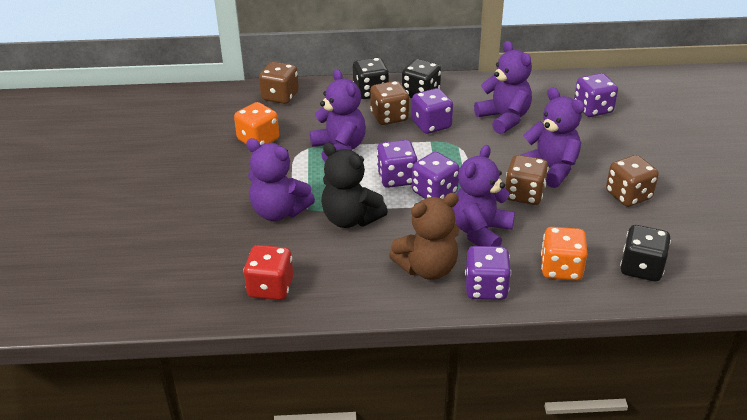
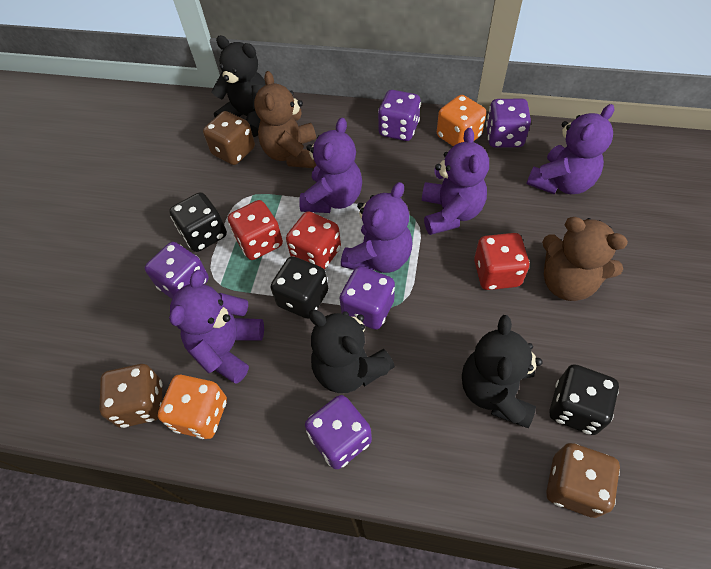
black teddy bear: 1 -> 3
brown dice: 4 -> 3
brown teddy bear: 1 -> 2
red dice: 1 -> 3

